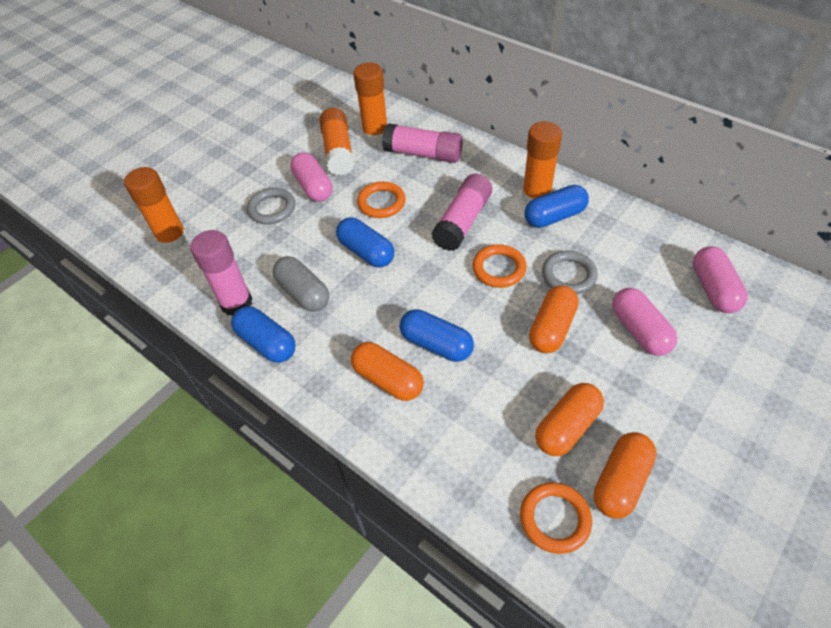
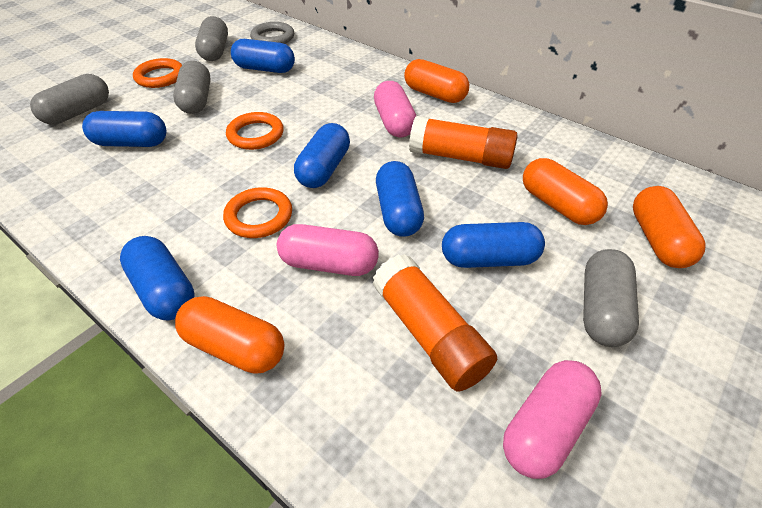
blue capsule: 4 -> 6
grey capsule: 1 -> 4
grey ring: 2 -> 1
orange glue stick: 4 -> 2
pink glue stick: 3 -> 0

